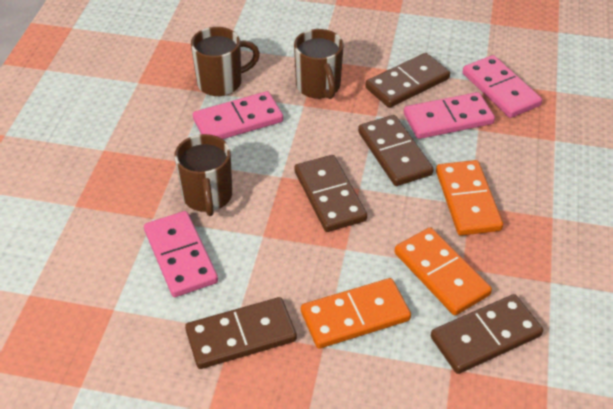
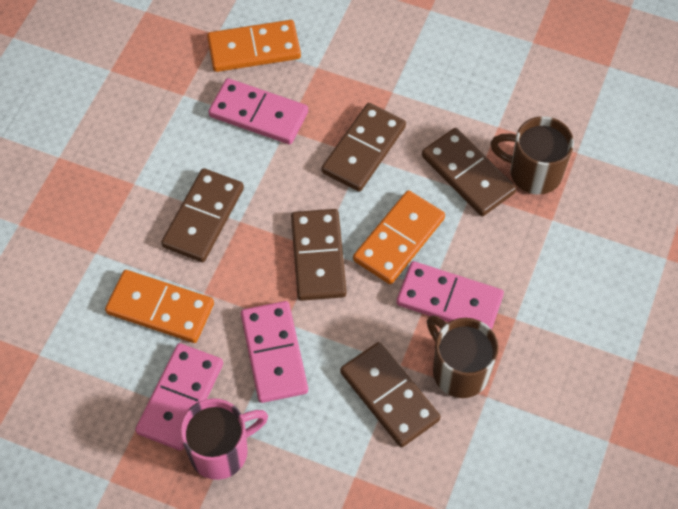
brown mug: 3 -> 2
pink mug: 0 -> 1

